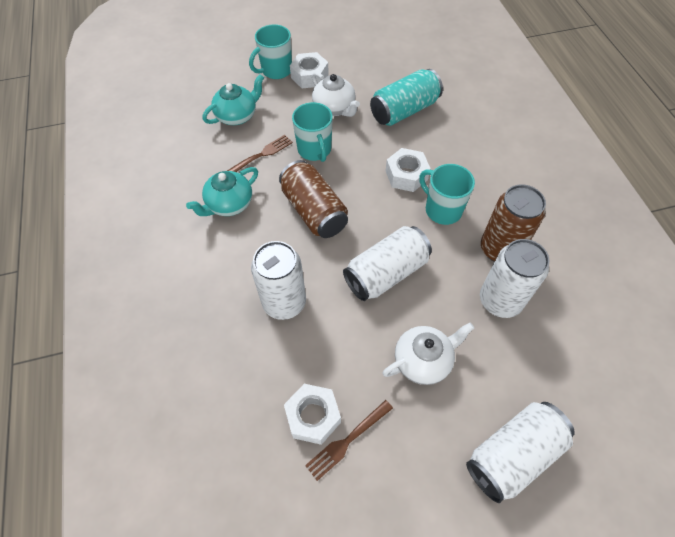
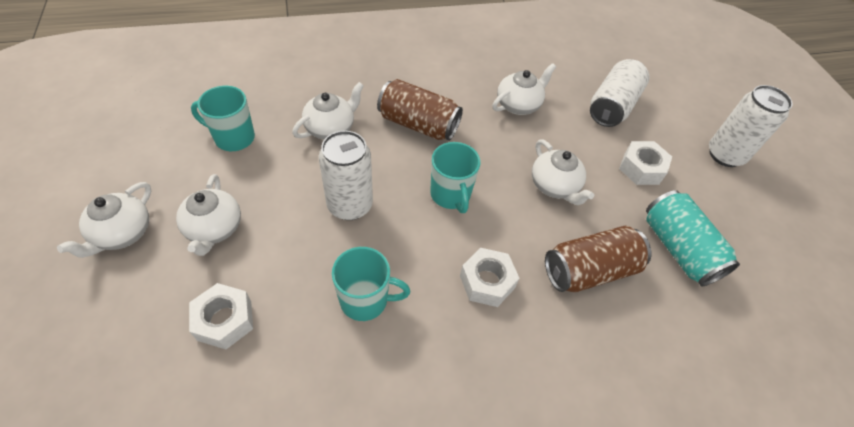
brown fork: 2 -> 0
turquoise teapot: 2 -> 0
white can: 4 -> 3
white teapot: 2 -> 5

